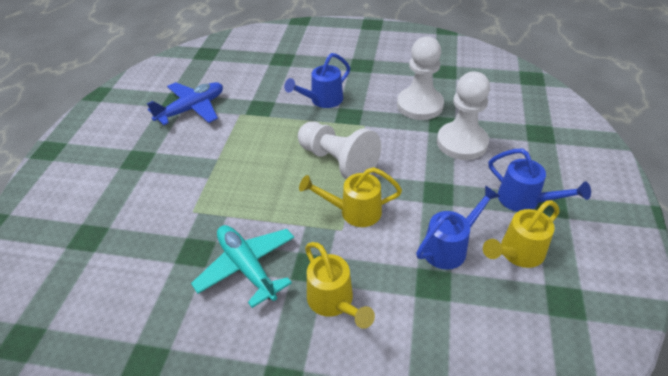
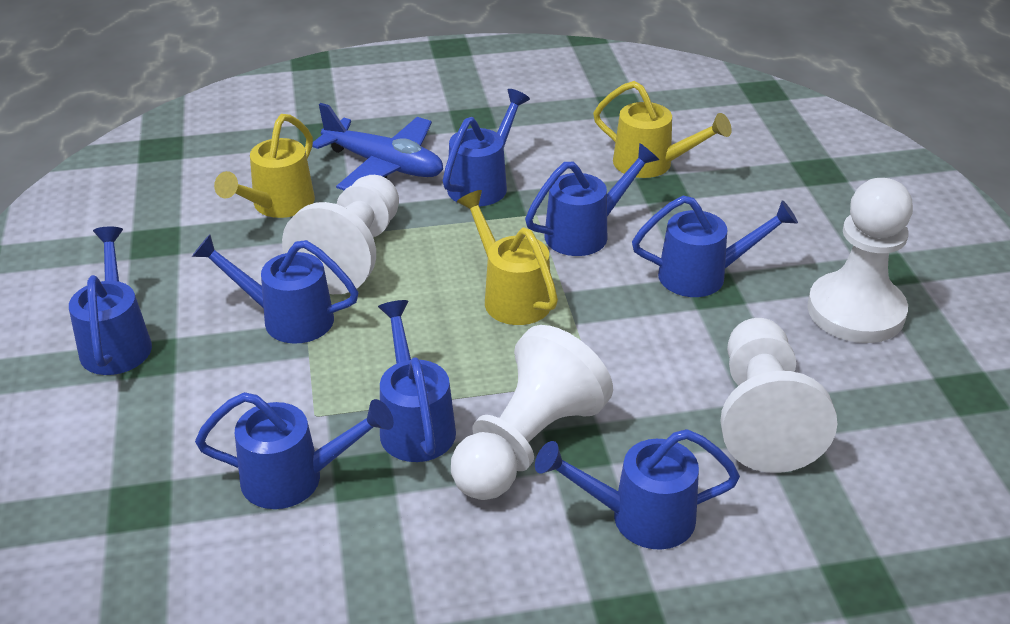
blue watering can: 3 -> 8
turquoise plane: 1 -> 0
white pawn: 3 -> 4

